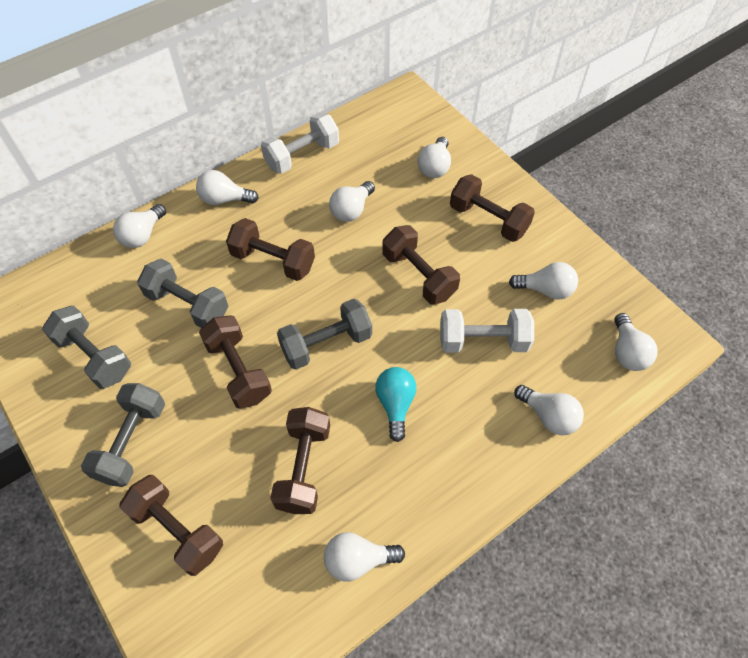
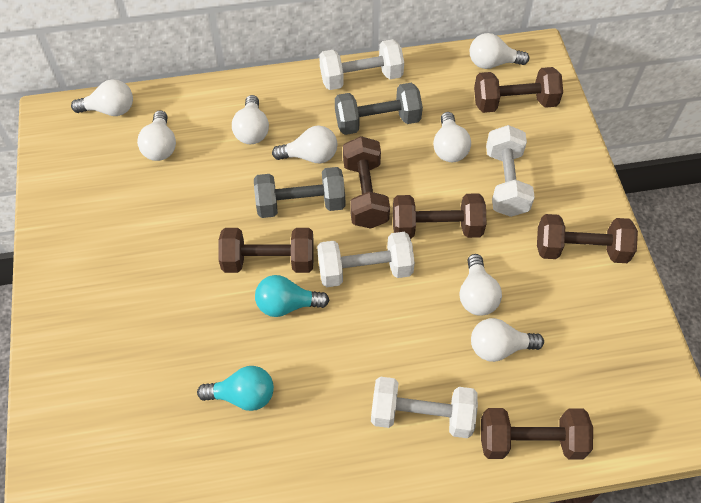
grey dumbbell: 4 -> 2
turquoise light bulb: 1 -> 2
white dumbbell: 2 -> 4

